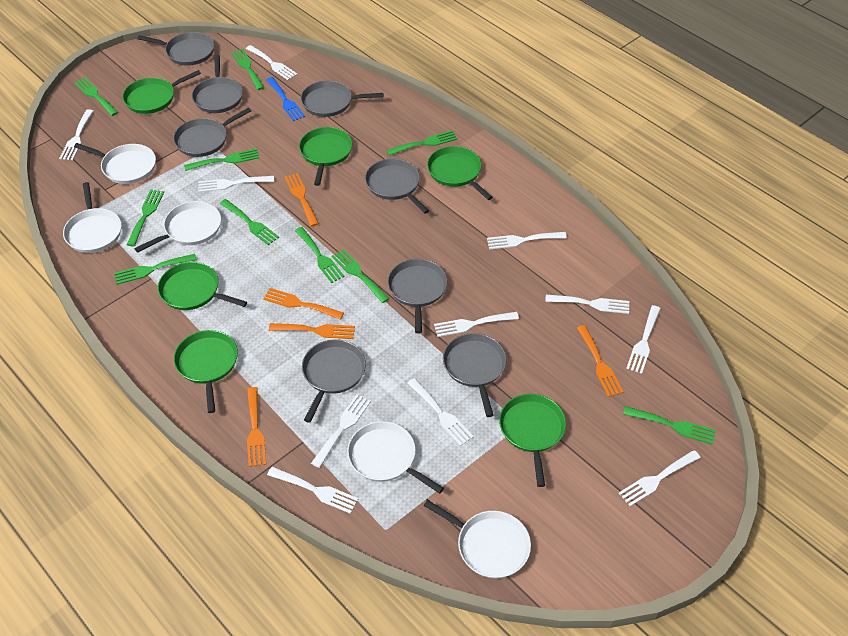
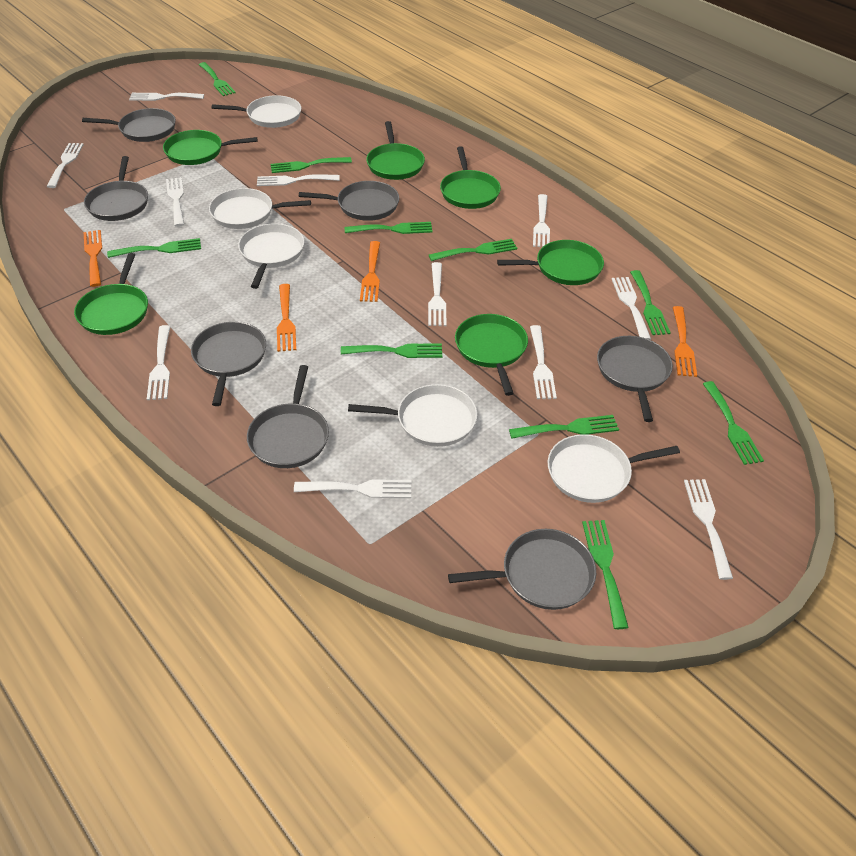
blue fork: 1 -> 0
grey pan: 8 -> 7
orange fork: 5 -> 4

